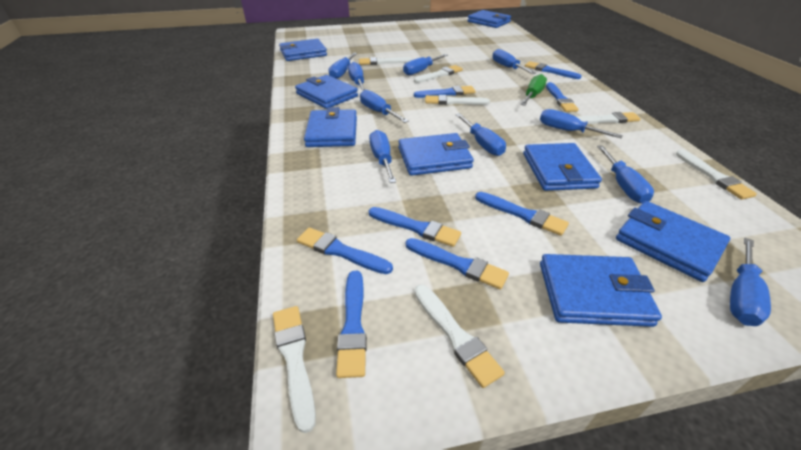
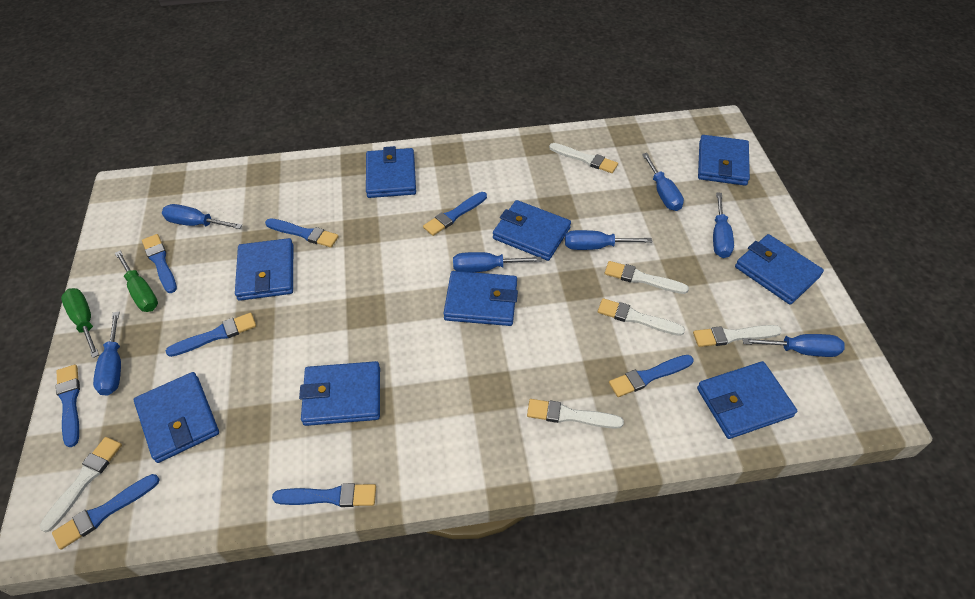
blue screwdriver: 10 -> 7
blue wallet: 8 -> 9
green screwdriver: 1 -> 2
white brush: 7 -> 6

